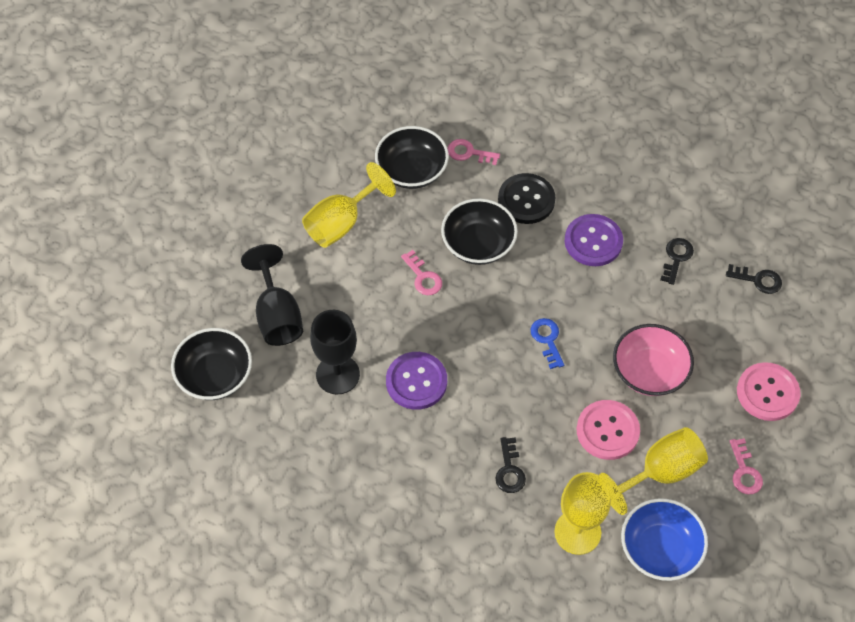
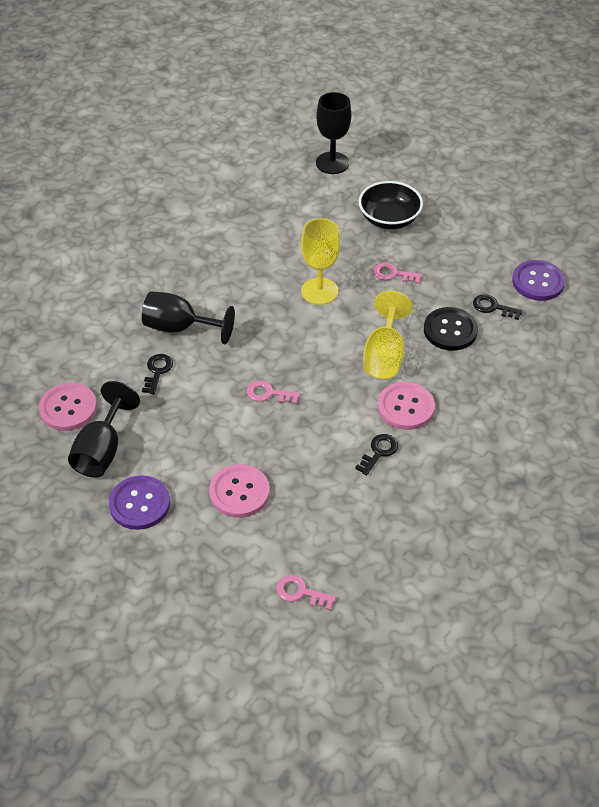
black bowl: 3 -> 1
black goblet: 2 -> 3
blue bowl: 1 -> 0
blue key: 1 -> 0
pink bowl: 1 -> 0
pink button: 2 -> 3
yellow goblet: 3 -> 2

